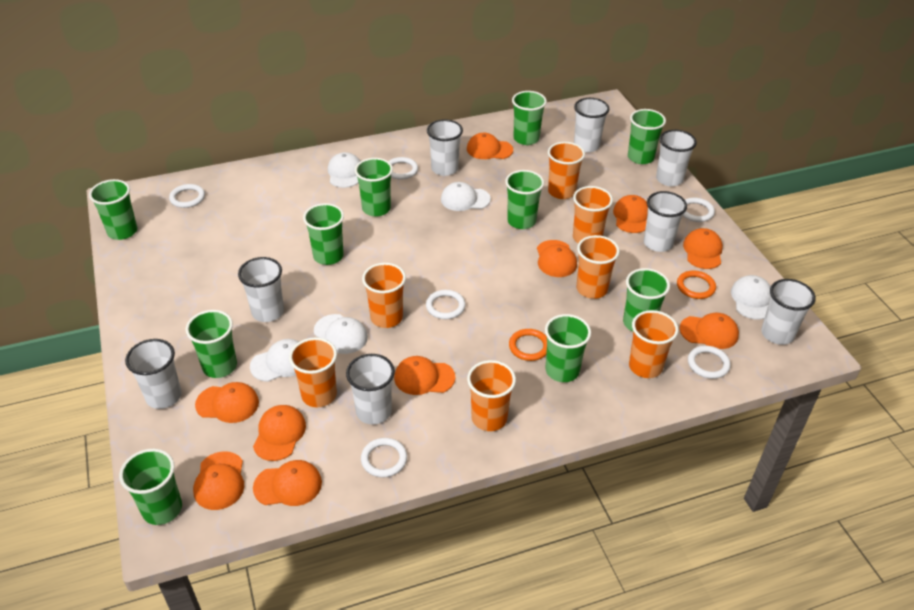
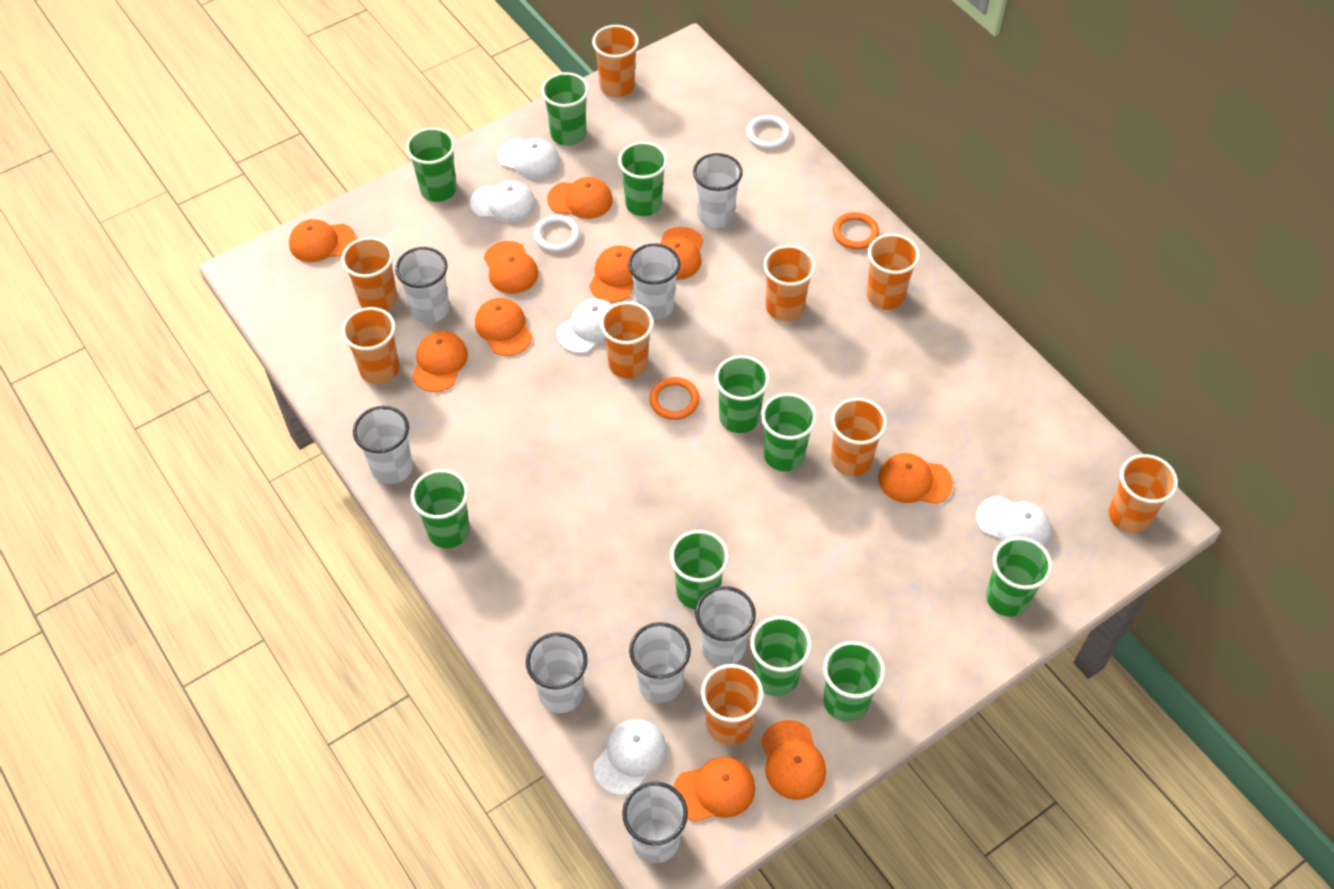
orange cup: 7 -> 9
white ring: 6 -> 2

